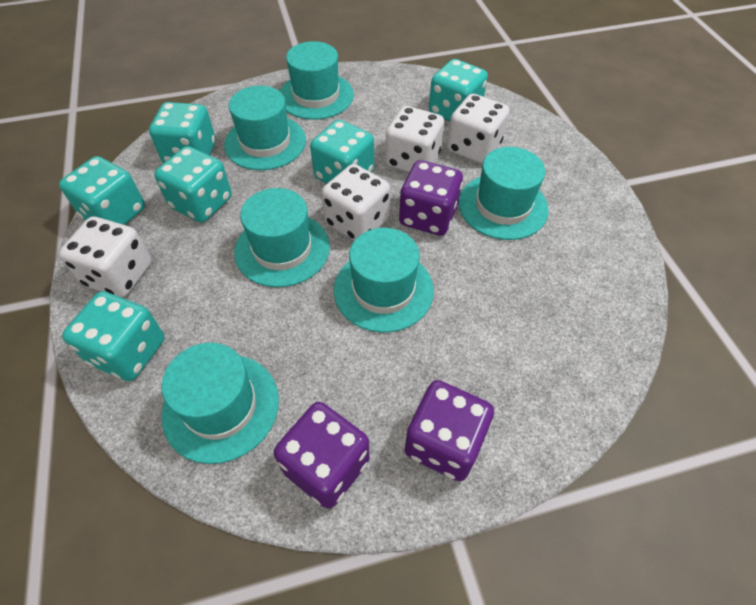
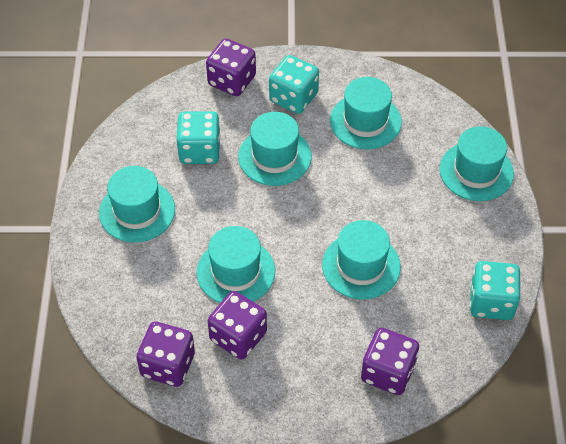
purple dice: 3 -> 4
turquoise dice: 6 -> 3
white dice: 4 -> 0

